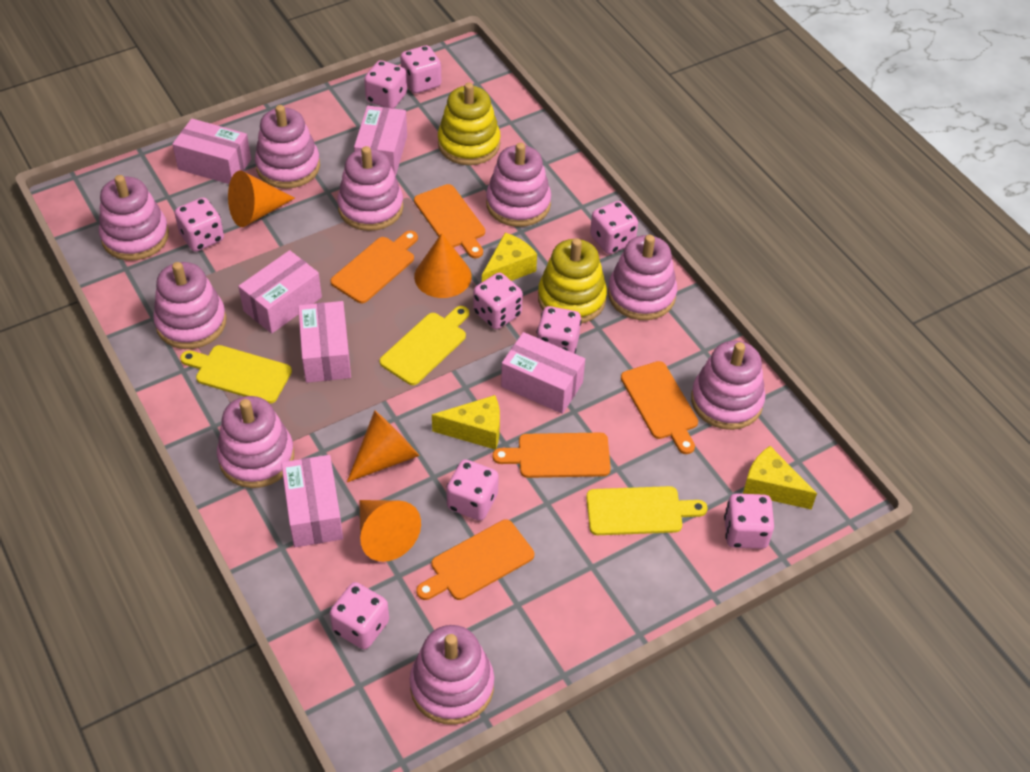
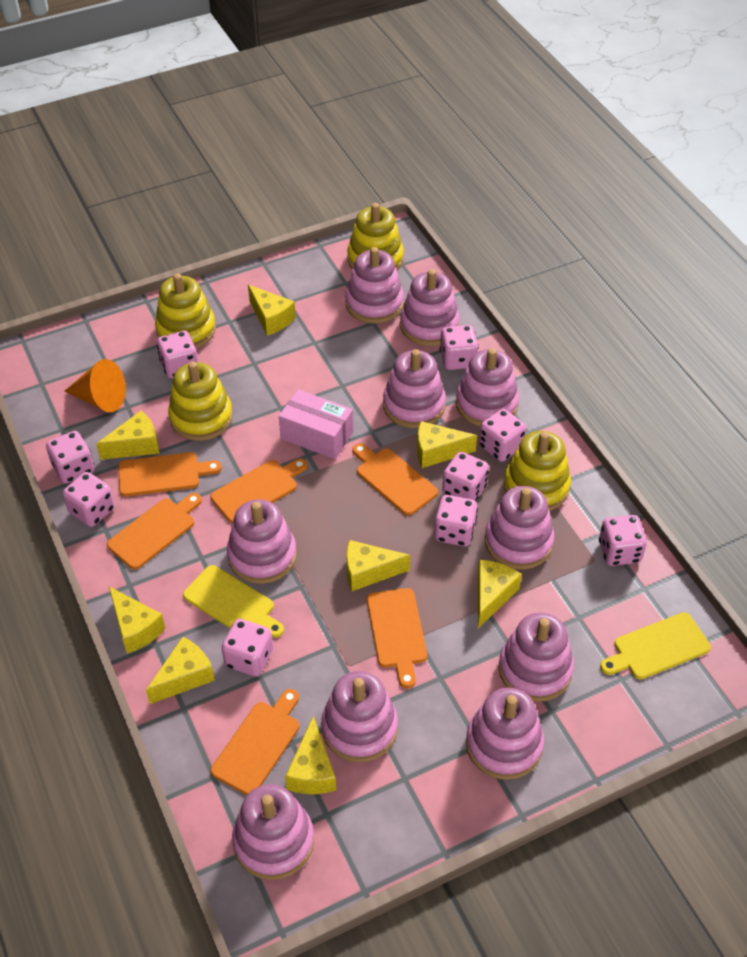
orange cone: 4 -> 1
orange cutting board: 5 -> 6
pink box: 6 -> 1
pink stacking toy: 9 -> 10
yellow cheese: 3 -> 8
yellow cutting board: 3 -> 2
yellow stacking toy: 2 -> 4

